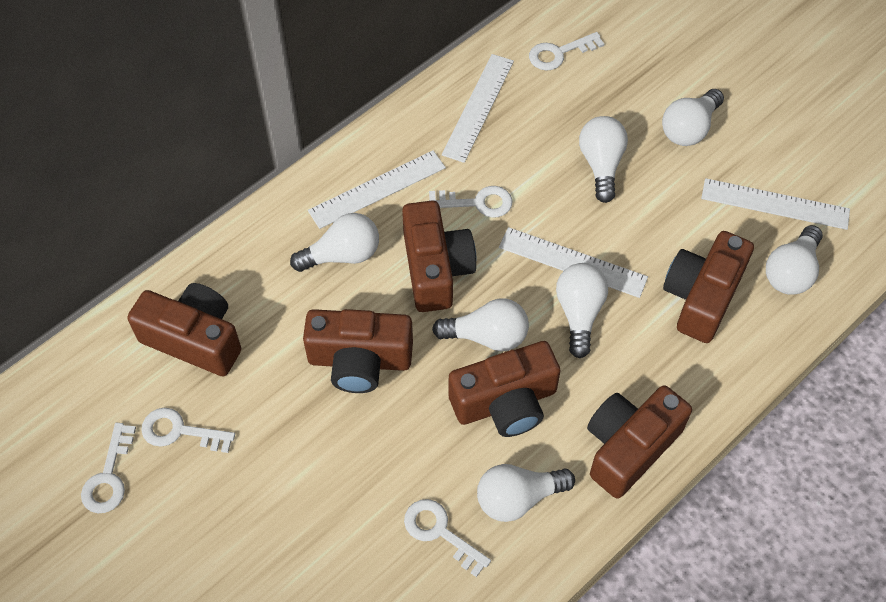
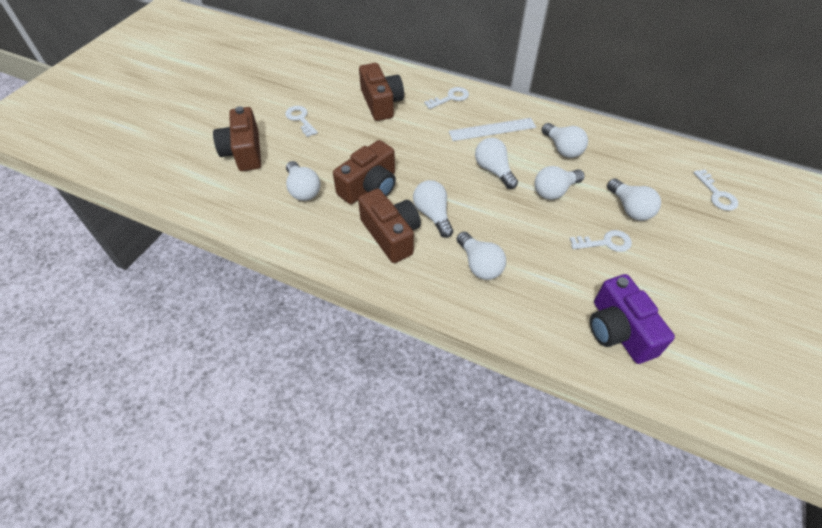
brown camera: 6 -> 4
purple camera: 0 -> 1
white key: 5 -> 4
white ruler: 4 -> 1

